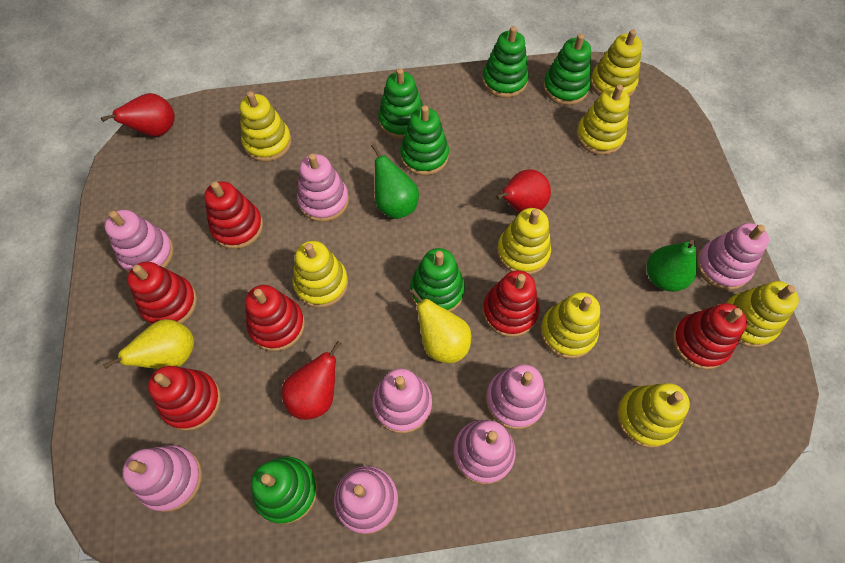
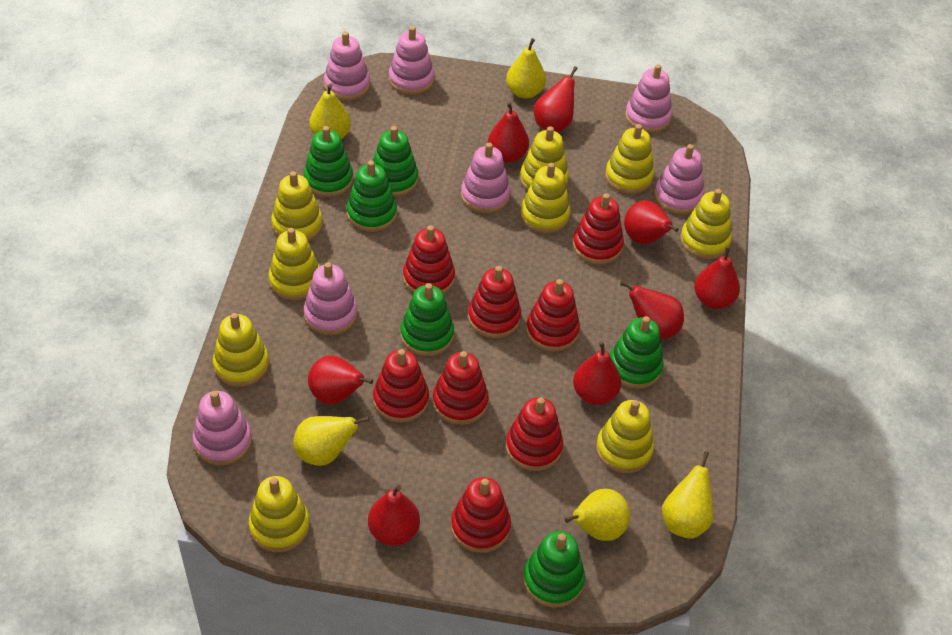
green pear: 2 -> 0
pink stacking toy: 8 -> 7
red pear: 3 -> 8
red stacking toy: 6 -> 8
yellow pear: 2 -> 5
yellow stacking toy: 8 -> 9

